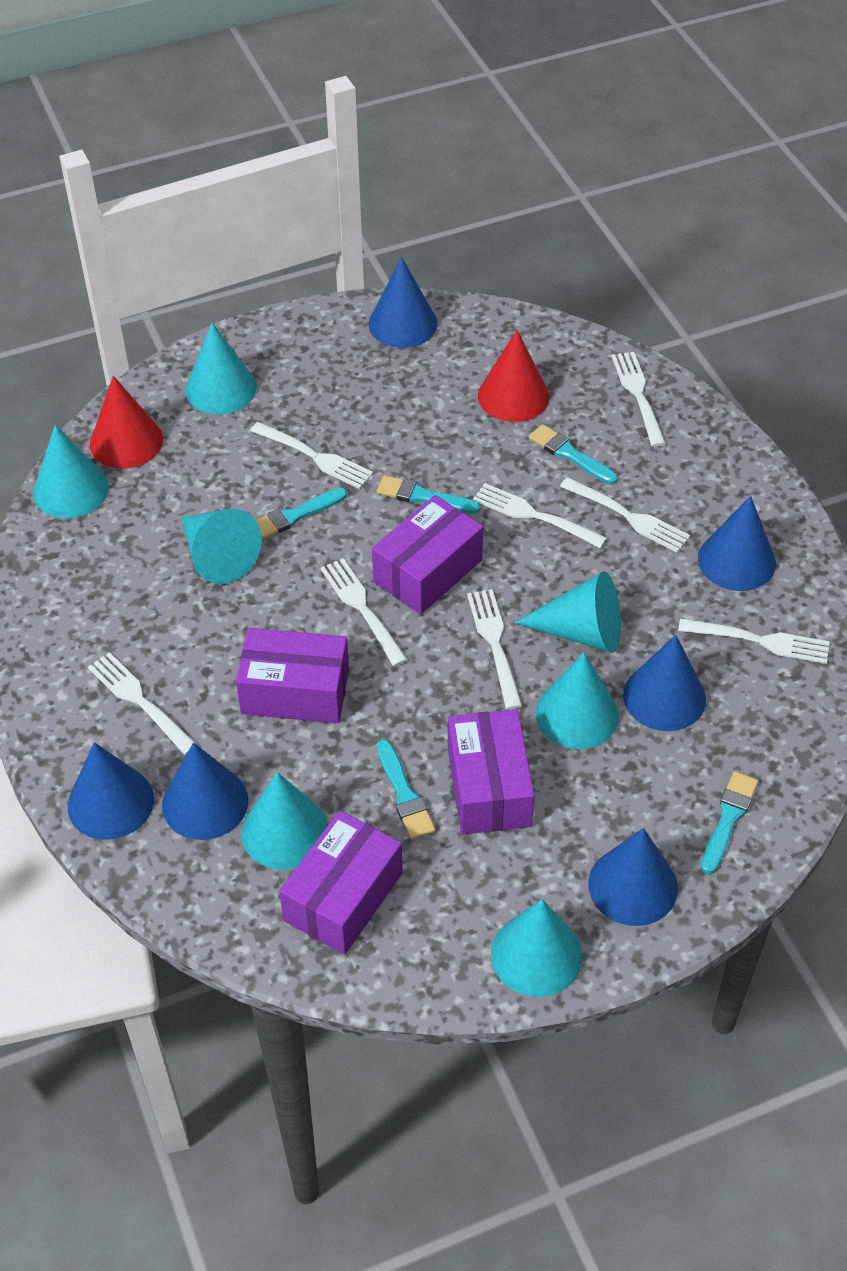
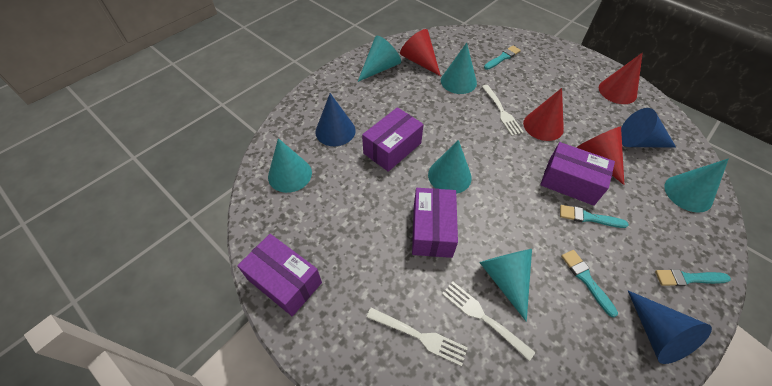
blue cone: 6 -> 3
red cone: 2 -> 4
turquoise brush: 5 -> 4
turquoise cone: 7 -> 6
white fork: 8 -> 3

